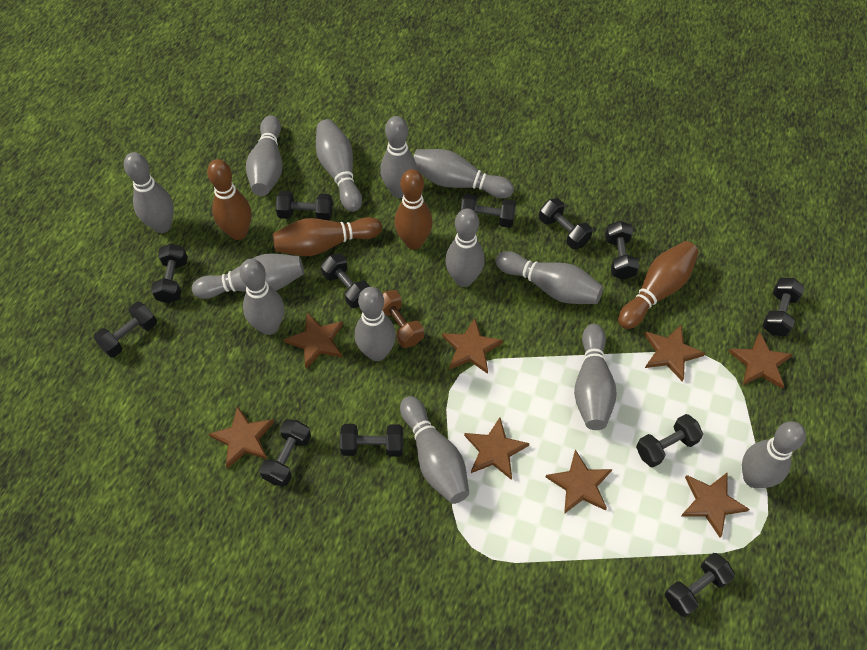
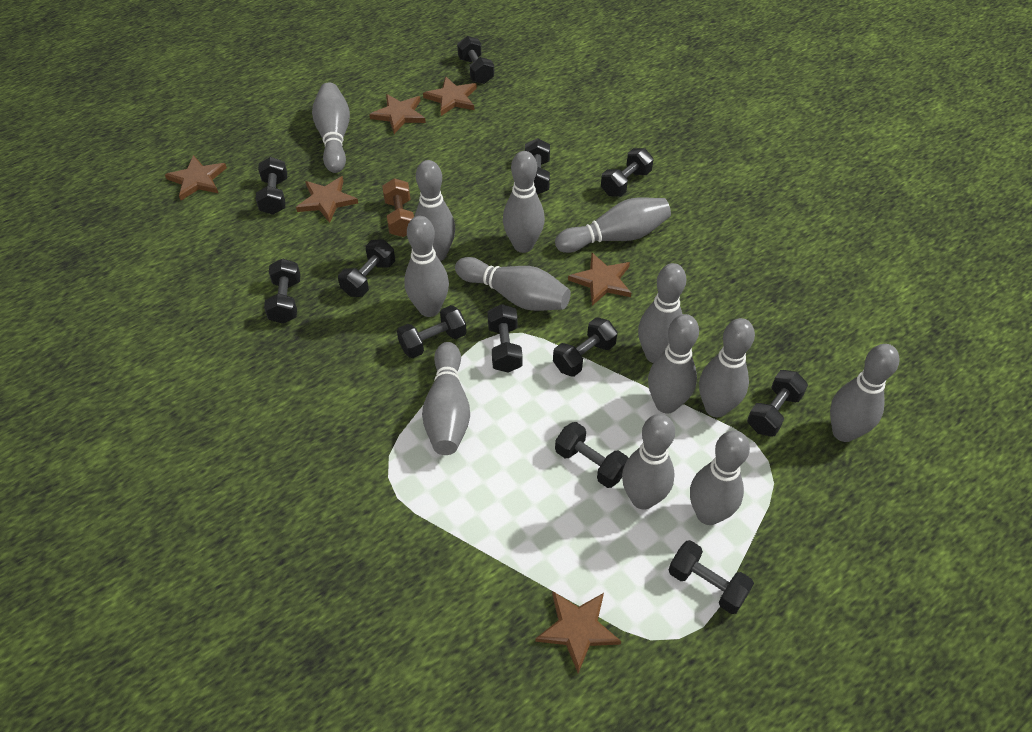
brown bowling pin: 4 -> 0
brown star: 8 -> 6

